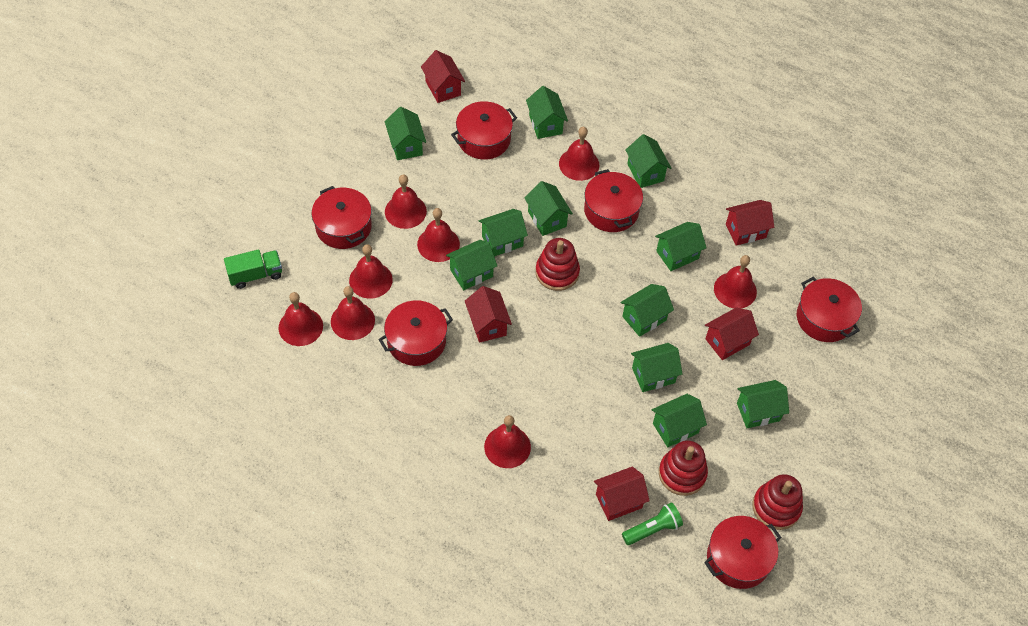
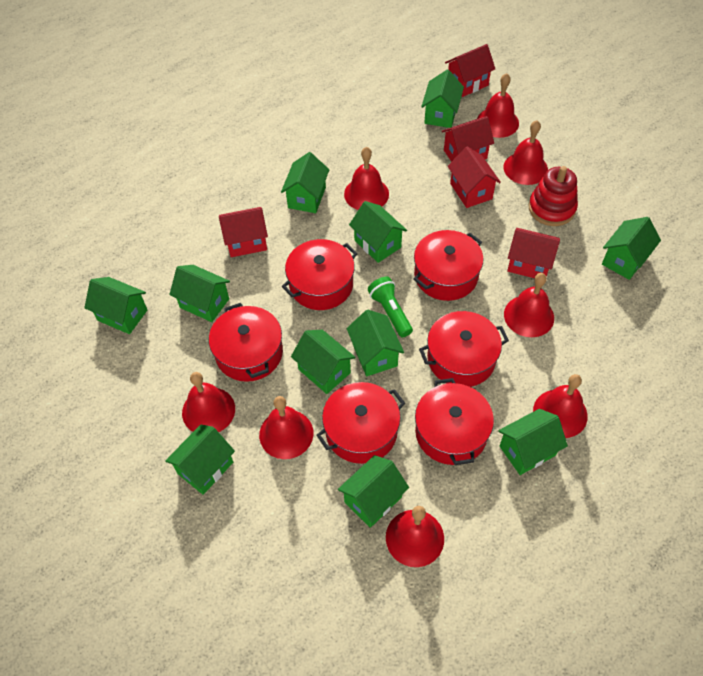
green truck: 1 -> 0
red stacking toy: 3 -> 1

